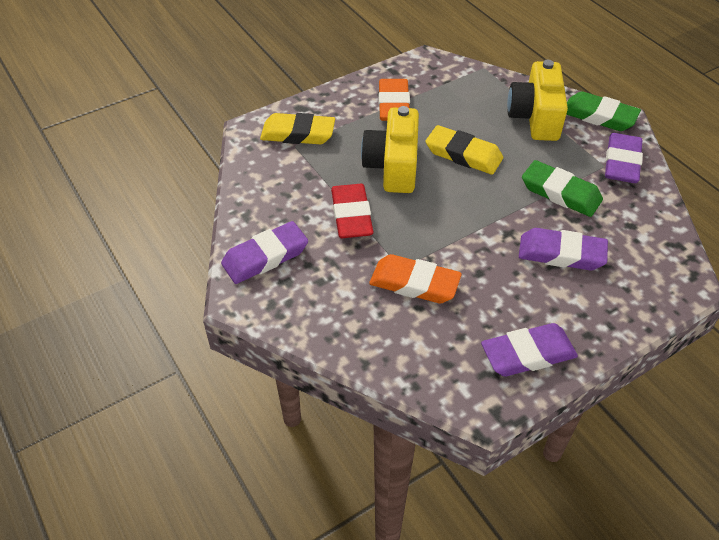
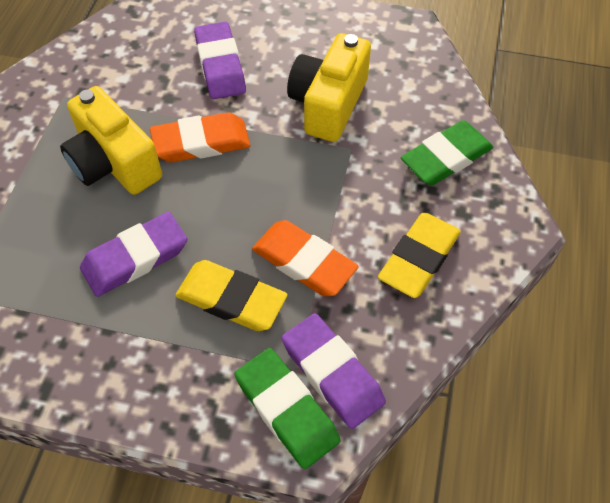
purple eraser: 4 -> 3
red eraser: 1 -> 0

